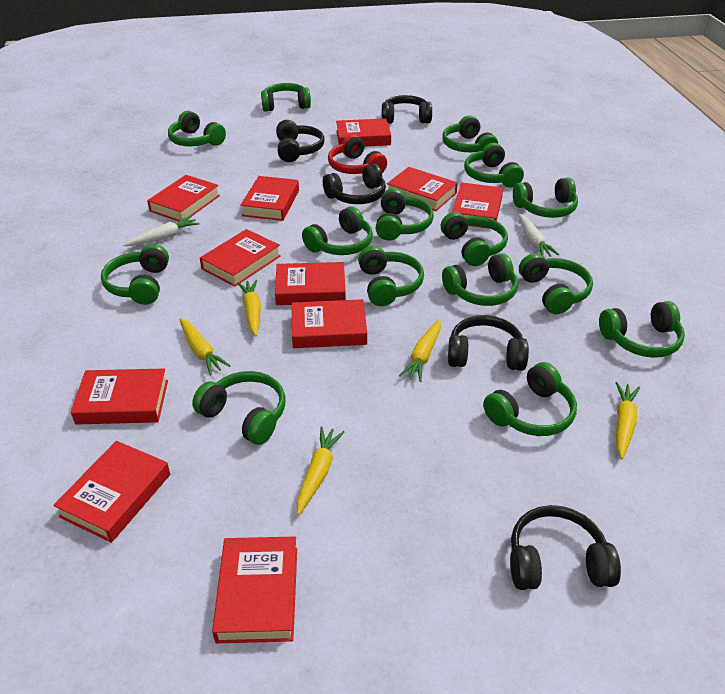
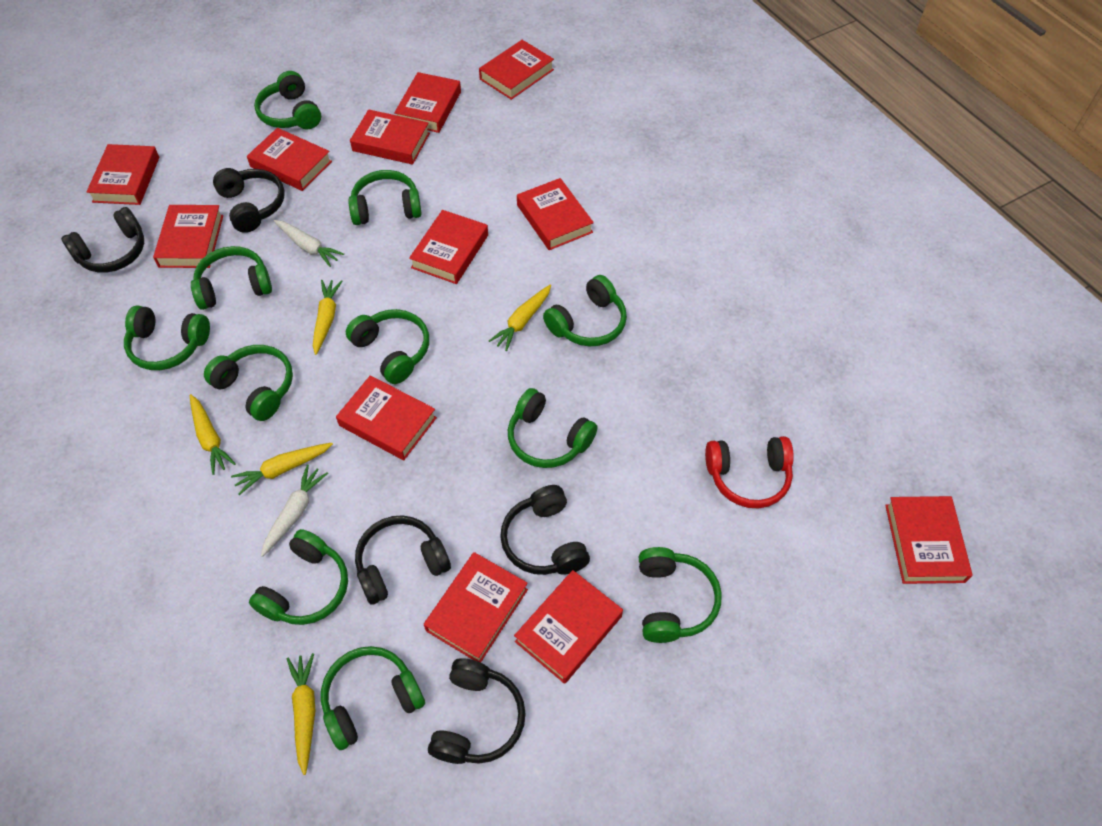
green headphones: 15 -> 11
red book: 11 -> 12

